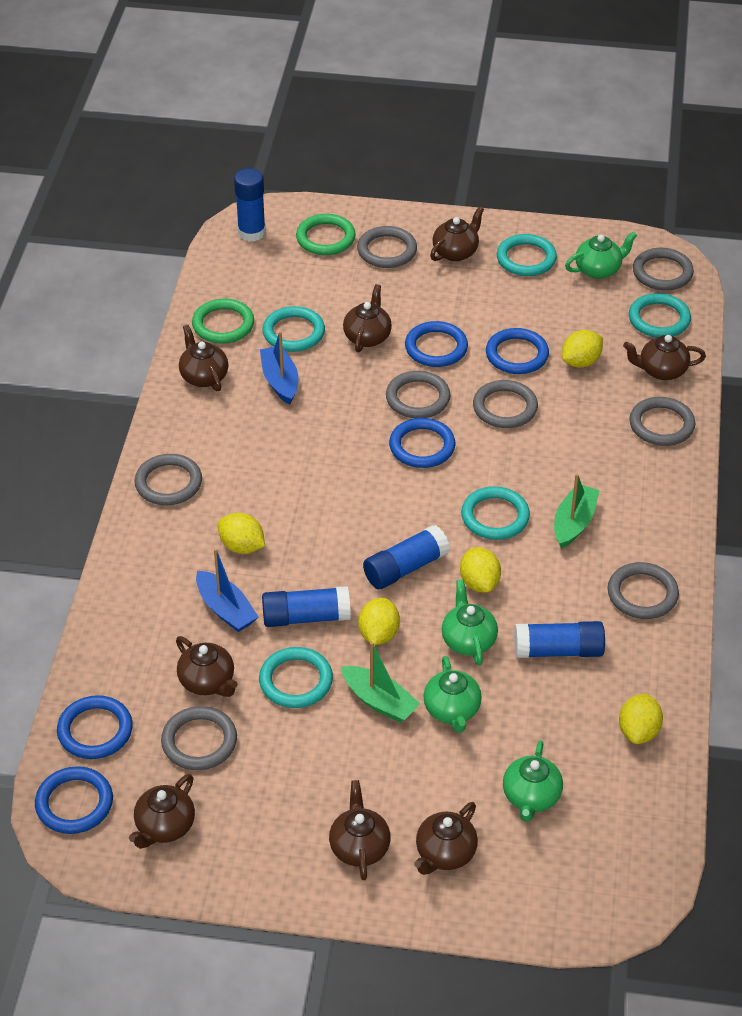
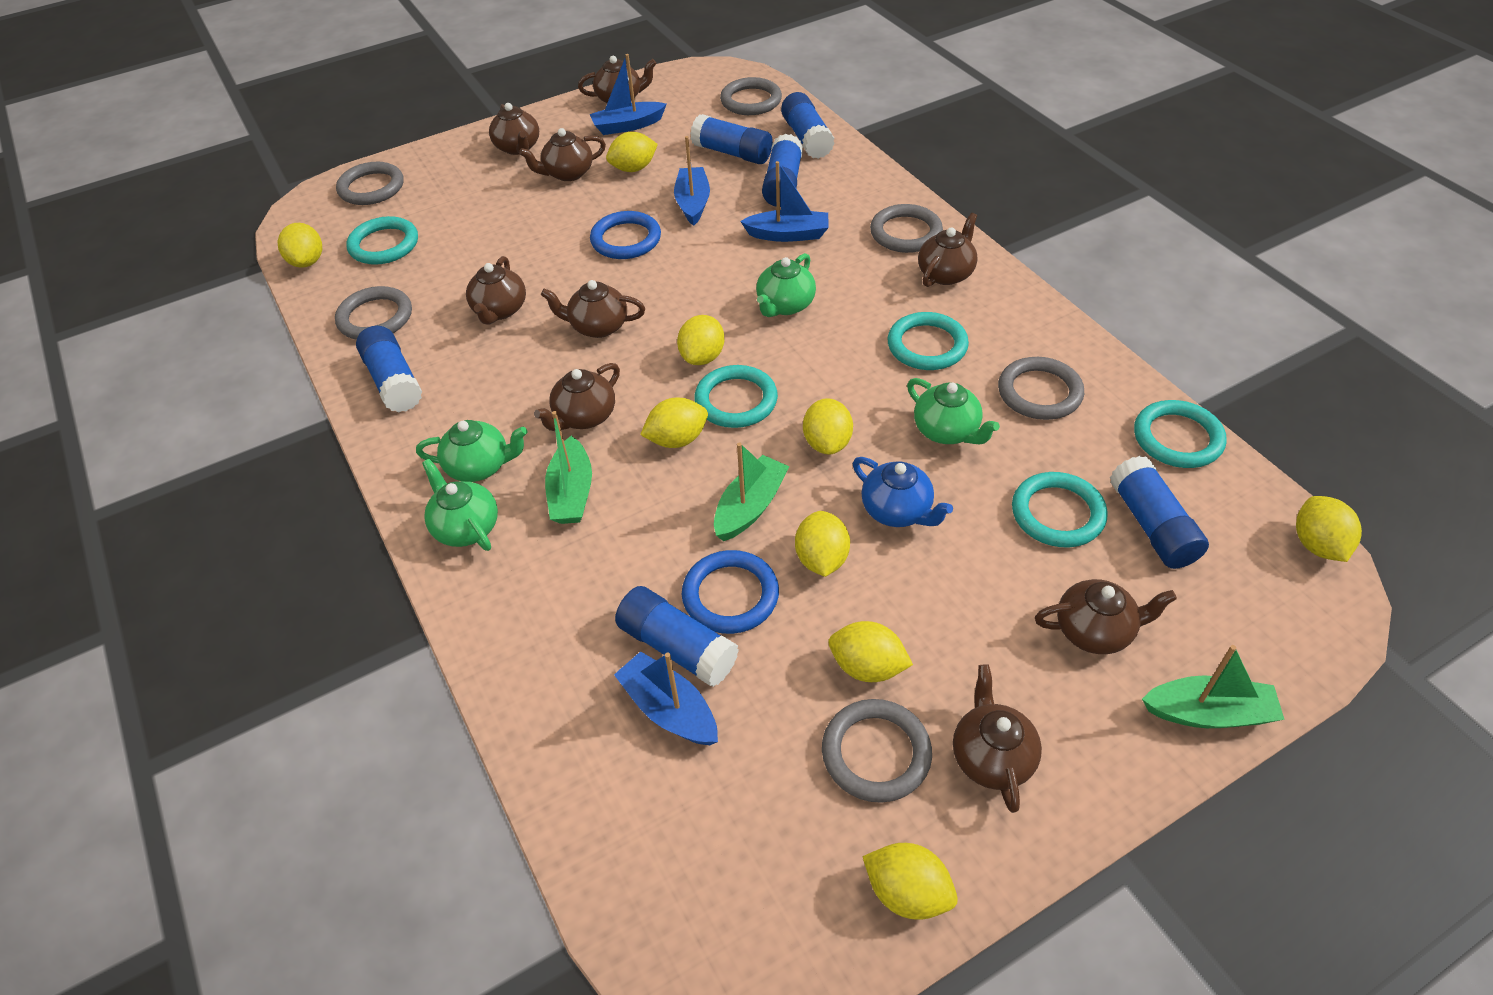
blue boat: 2 -> 4
blue glue stick: 4 -> 6
blue ring: 5 -> 2
blue teapot: 0 -> 1
brown teapot: 8 -> 9
green boat: 2 -> 3
green ring: 2 -> 0
grey ring: 8 -> 6
yellow lemon: 5 -> 9

